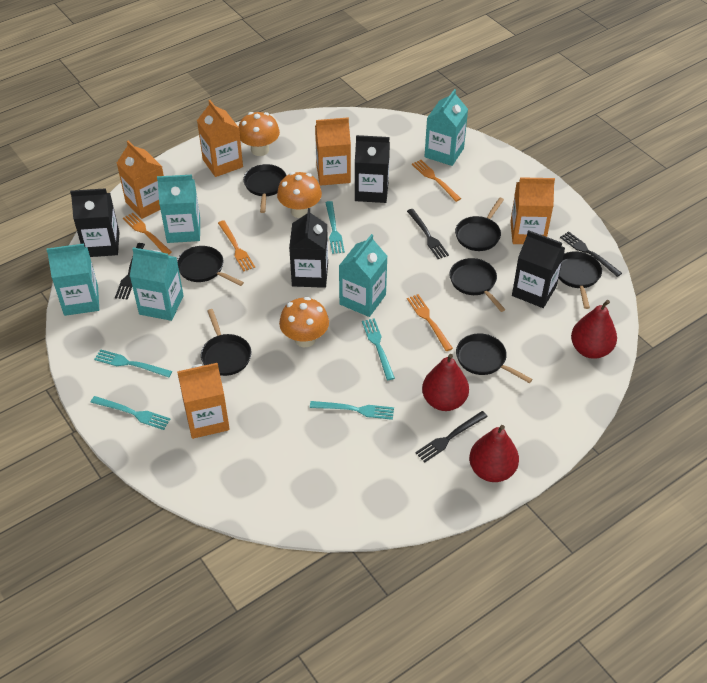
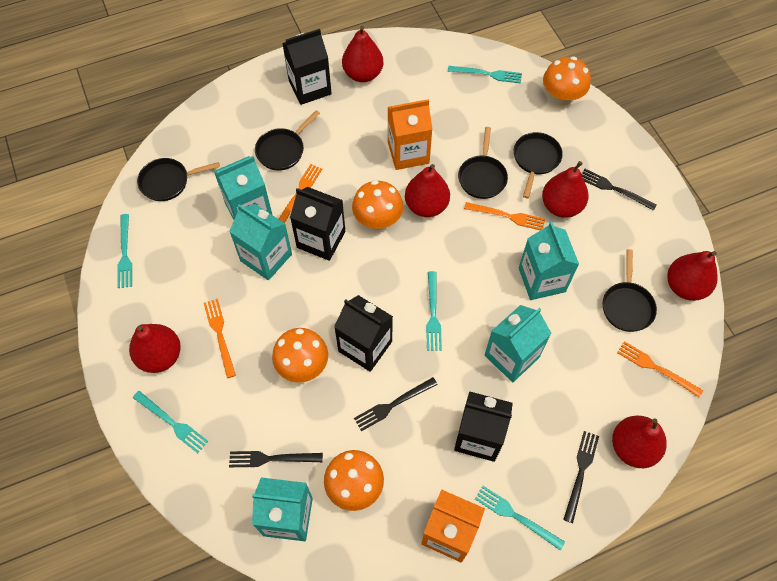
black pan: 7 -> 5
orange carton: 5 -> 2
orange mushroom: 3 -> 4
red pear: 3 -> 6

